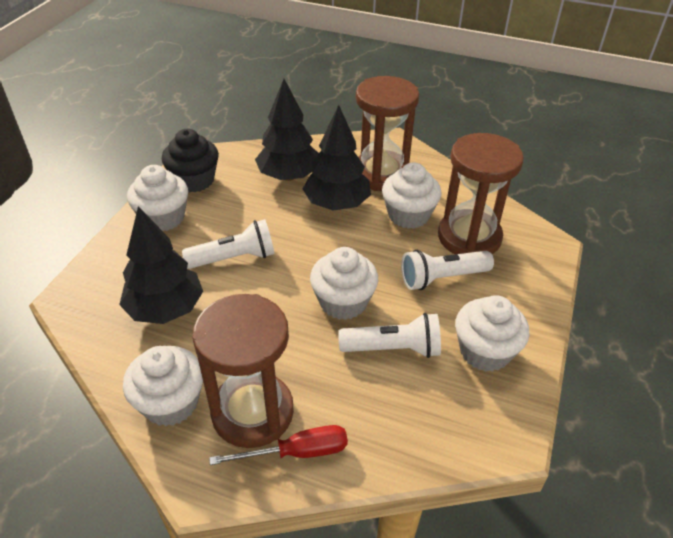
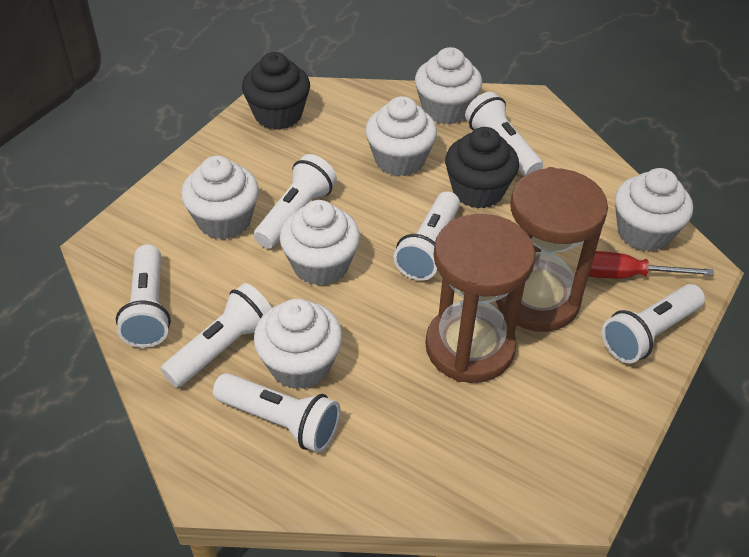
black cupcake: 1 -> 2
black tree: 3 -> 0
brown hourglass: 3 -> 2
white cupcake: 5 -> 6
white flashlight: 3 -> 7

